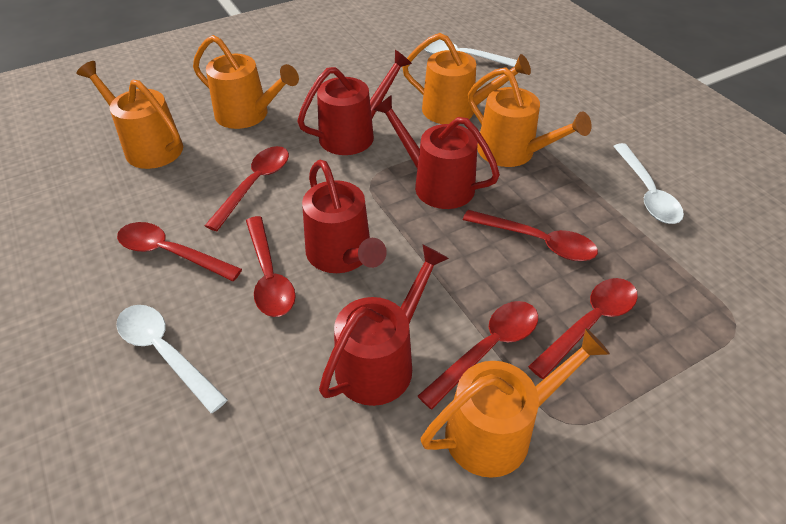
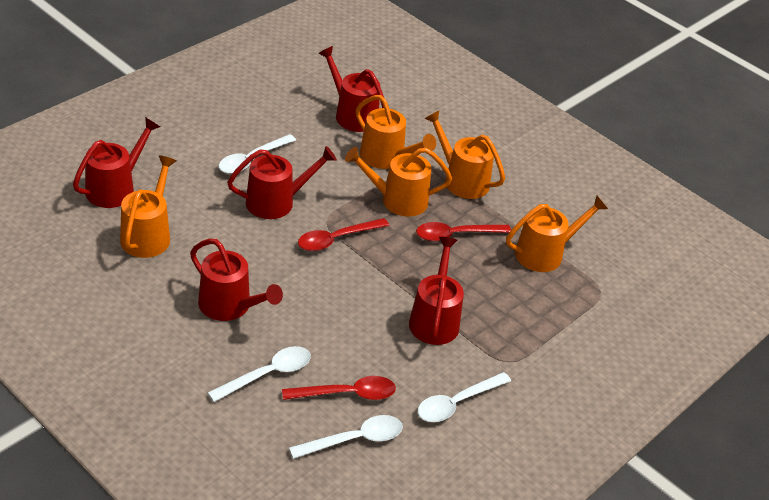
red spoon: 6 -> 3
red watering can: 4 -> 5
white spoon: 3 -> 4

